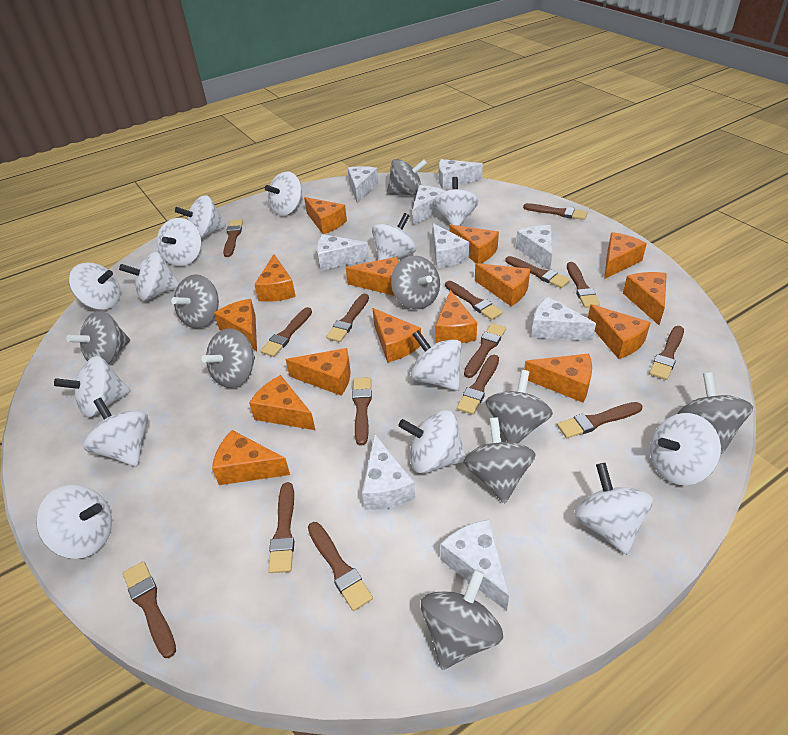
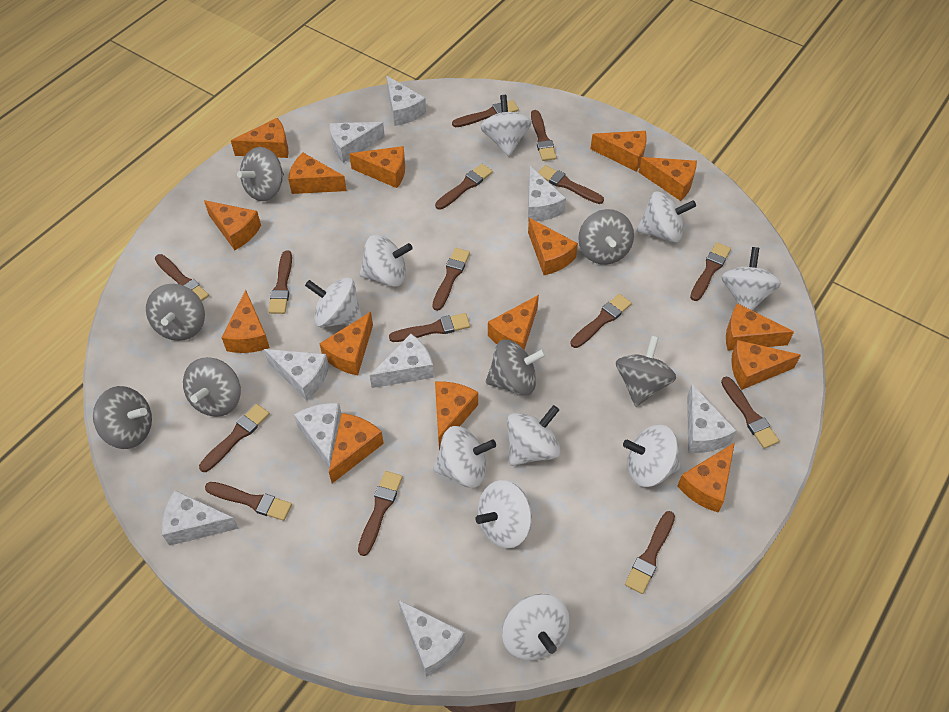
grey spinning top: 9 -> 7
white spinning top: 14 -> 10

